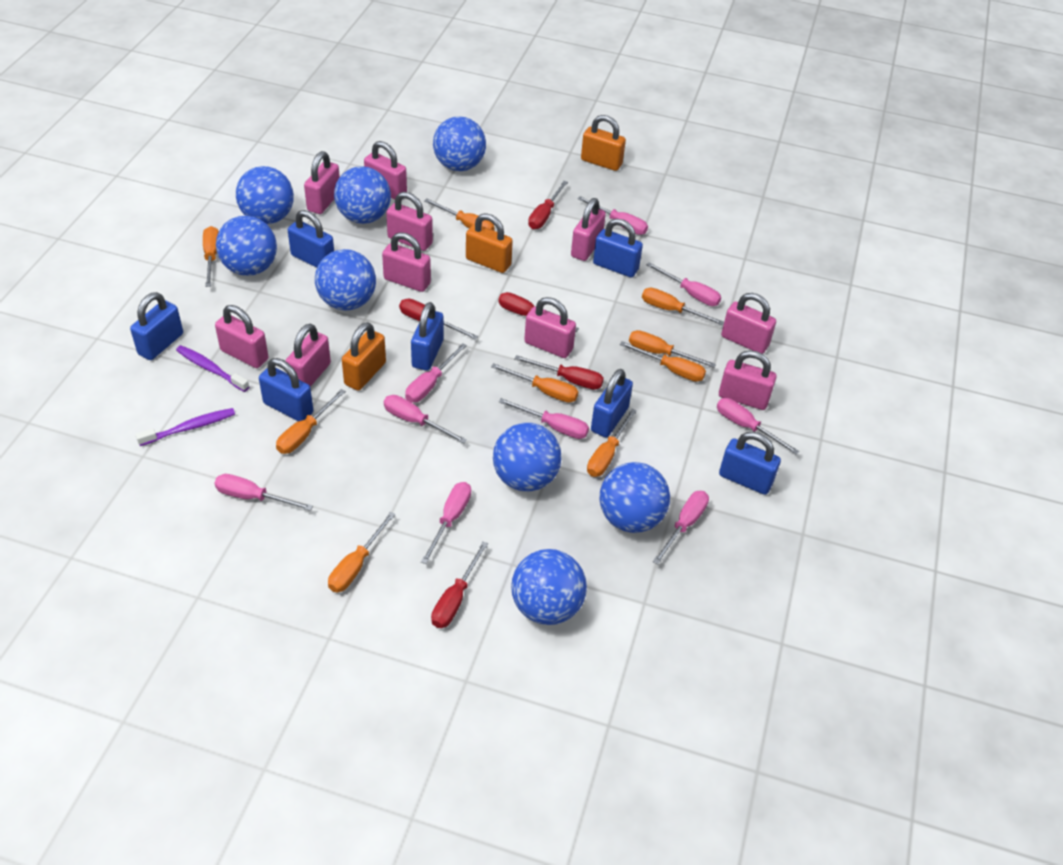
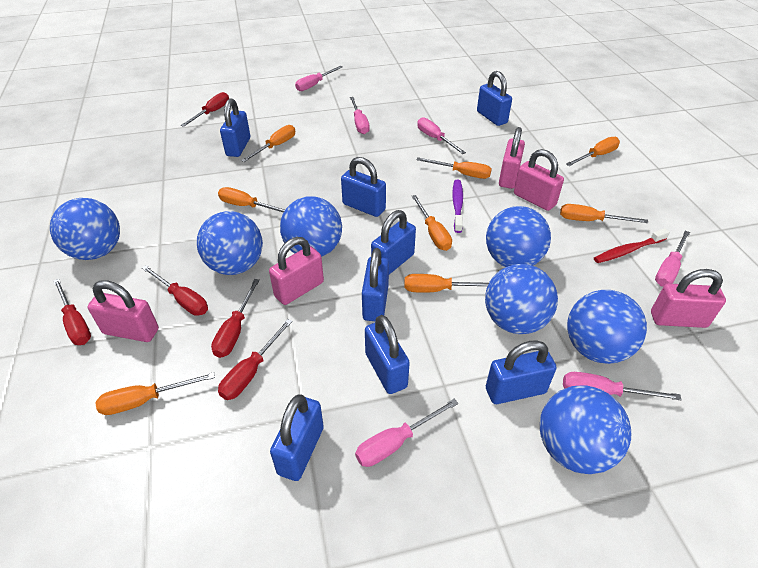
blue ball: 8 -> 7
blue padlock: 7 -> 8
orange padlock: 3 -> 0
orange screwdriver: 9 -> 8
pink padlock: 10 -> 5
pink screwdriver: 9 -> 6
purple toothbrush: 2 -> 1
red toothbrush: 0 -> 1

